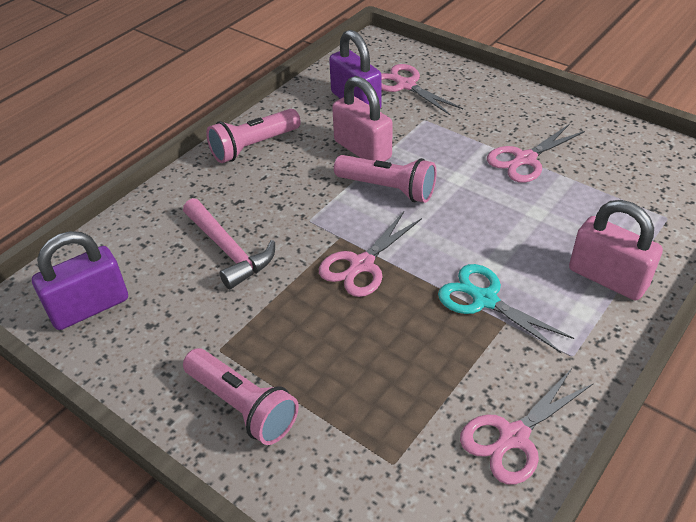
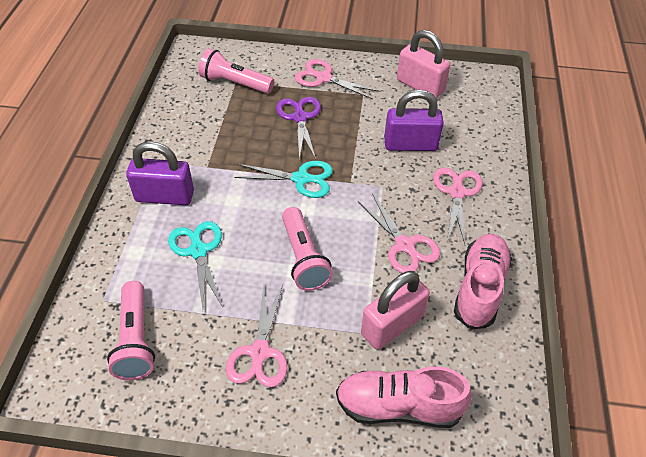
pink hammer: 1 -> 0
pink shoe: 0 -> 2
purple scissors: 0 -> 1
turquoise scissors: 1 -> 2

